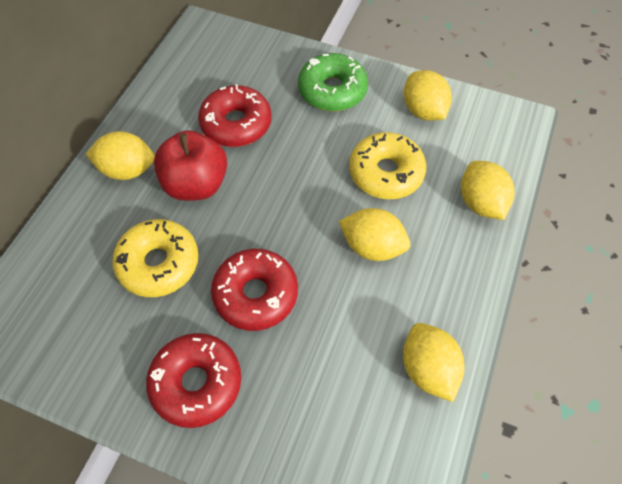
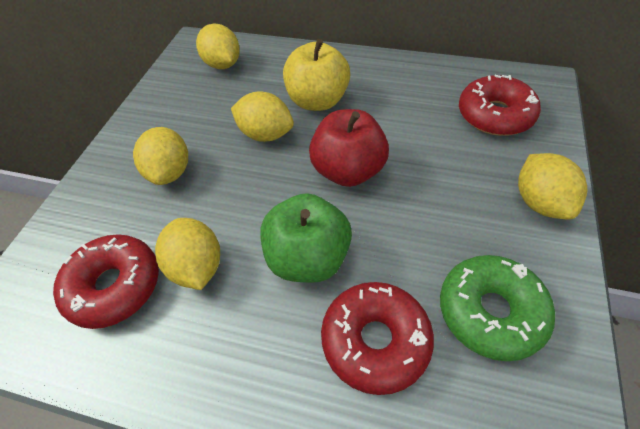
green apple: 0 -> 1
yellow apple: 0 -> 1
yellow donut: 2 -> 0

